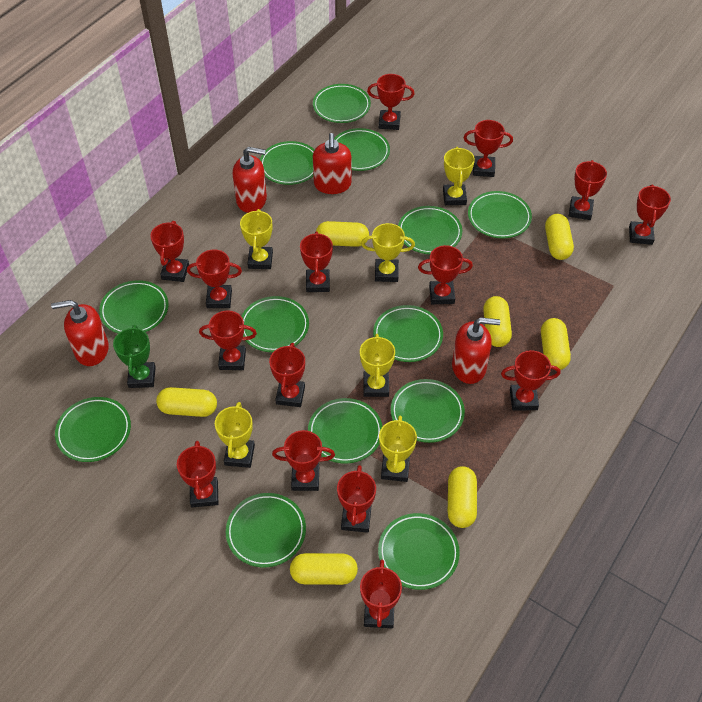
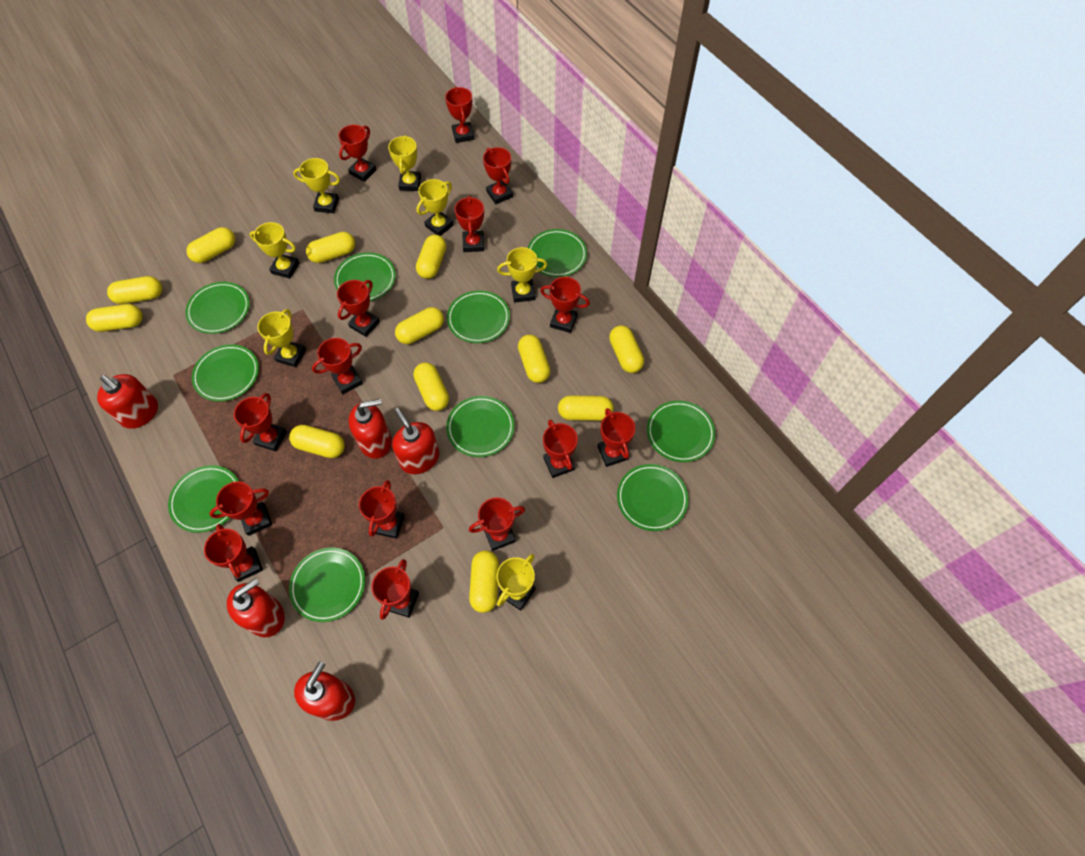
green plate: 13 -> 10
green trophy: 1 -> 0
red soap dispenser: 4 -> 5
yellow capsule: 7 -> 12
yellow trophy: 6 -> 7

